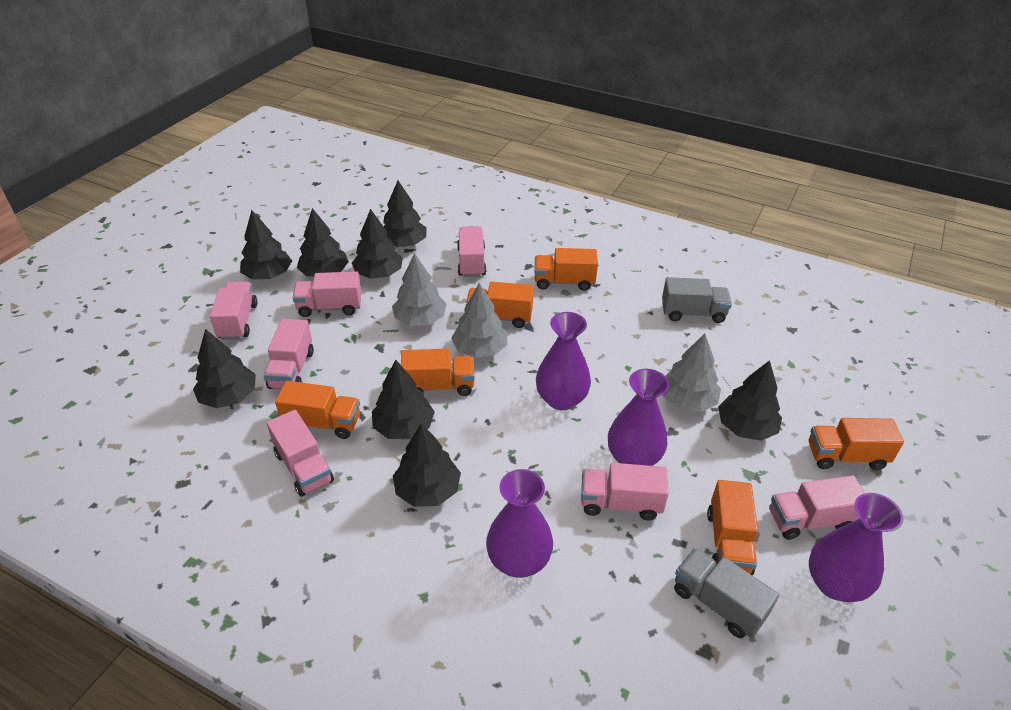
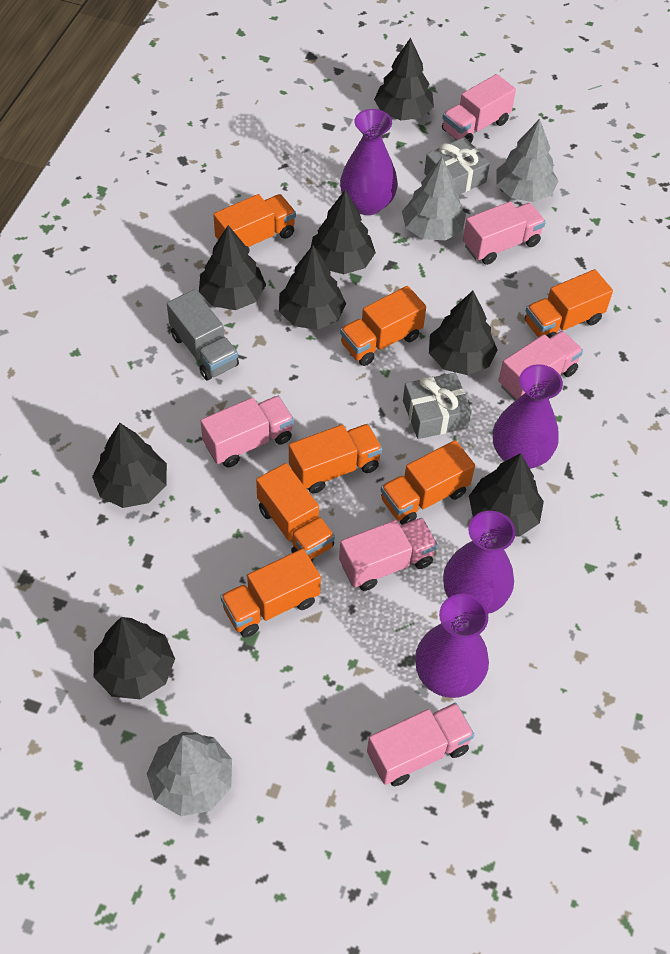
grey gift: 0 -> 2
grey truck: 2 -> 1
orange truck: 6 -> 7
pink truck: 7 -> 6

